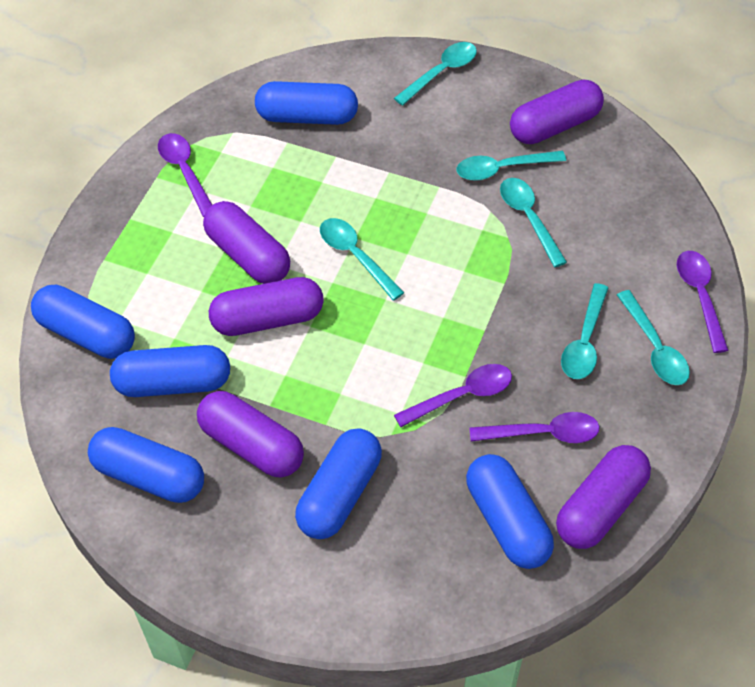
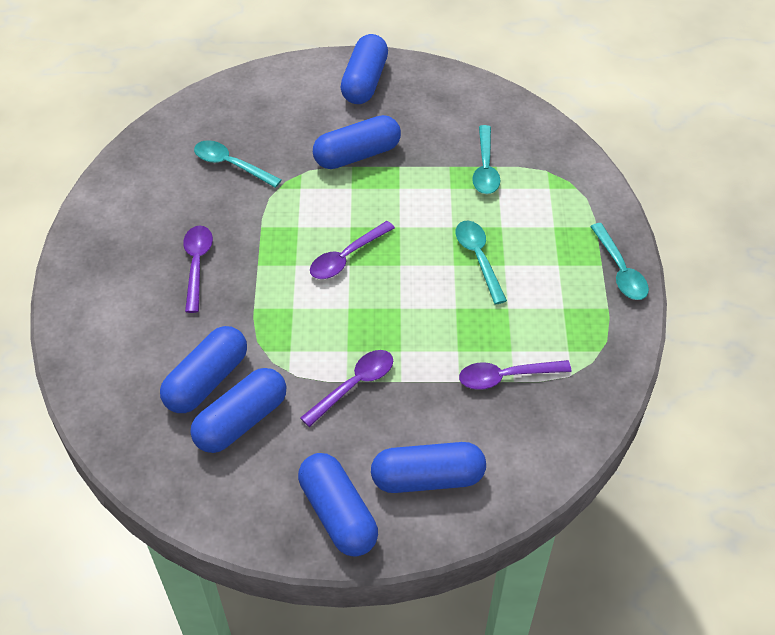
purple capsule: 5 -> 0
turquoise spoon: 6 -> 4

